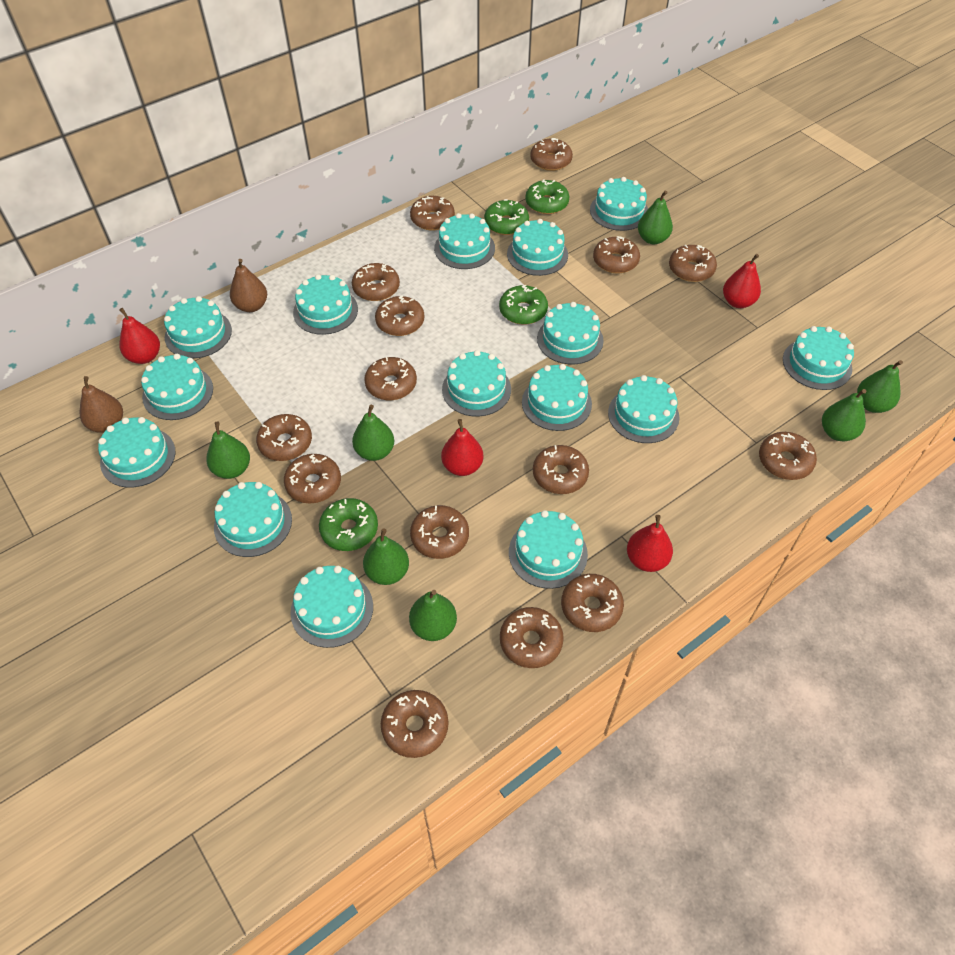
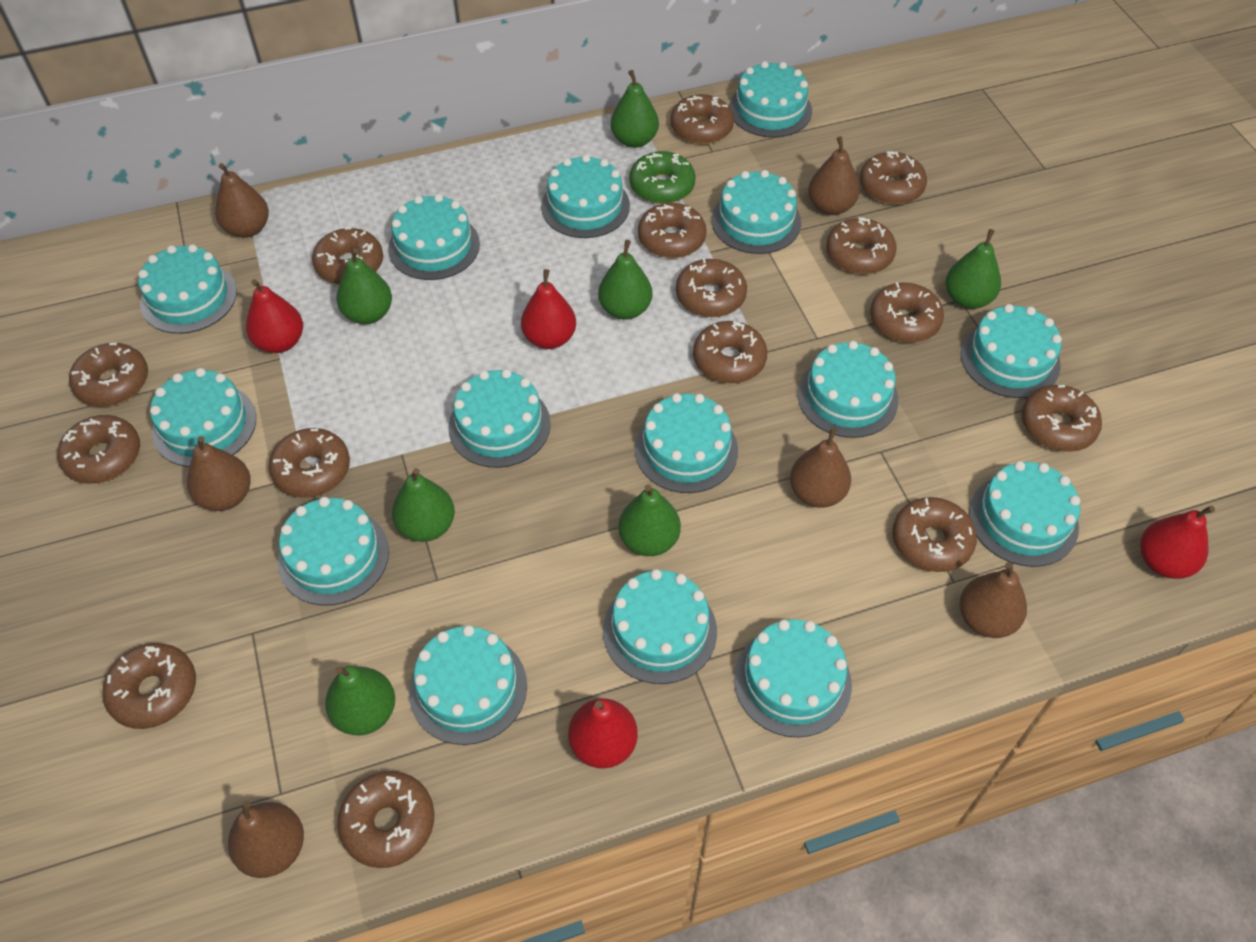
brown pear: 2 -> 6
green donut: 4 -> 1

